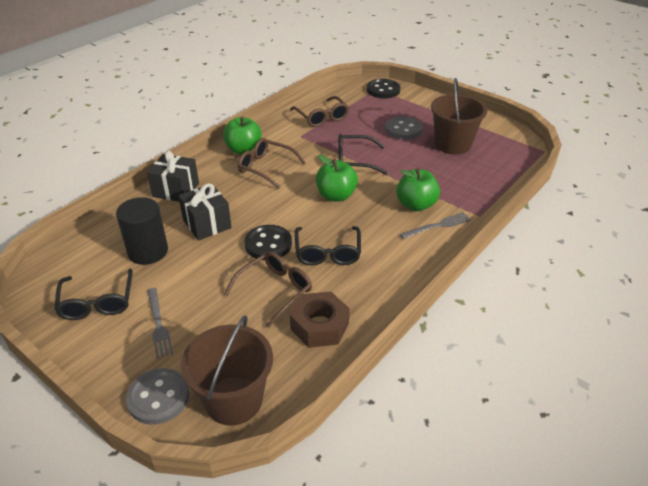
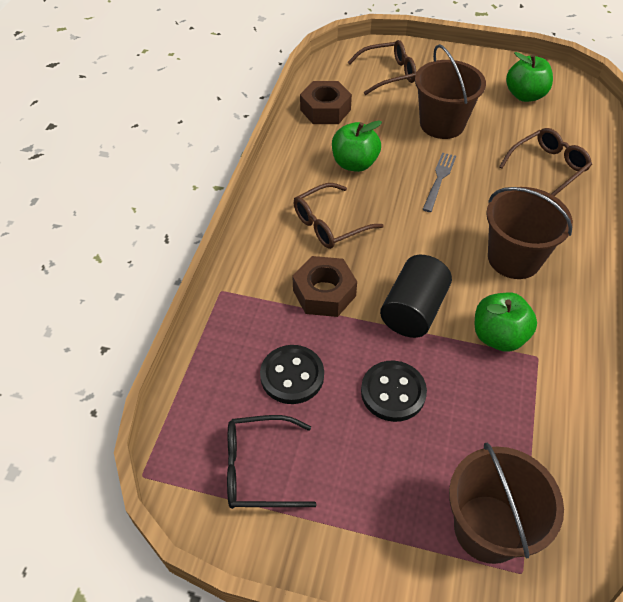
black gift: 2 -> 0
black glasses: 3 -> 1
brown bucket: 2 -> 3
brown nut: 1 -> 2
grey button: 2 -> 0
grey fork: 2 -> 1

